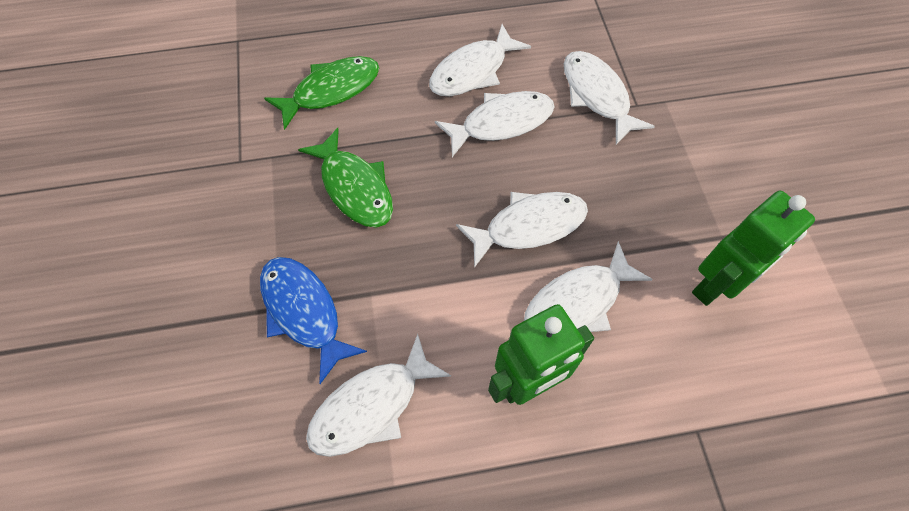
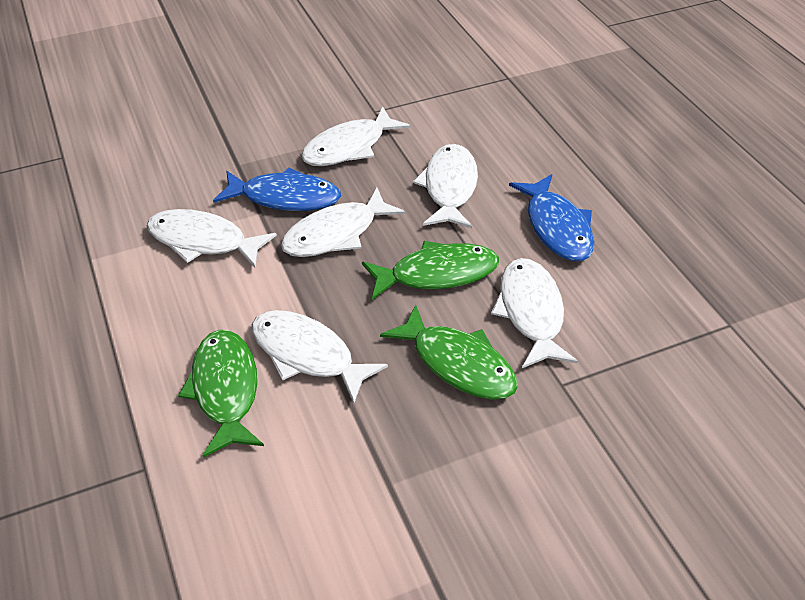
blue fish: 1 -> 2
green fish: 2 -> 3
green robot: 2 -> 0

